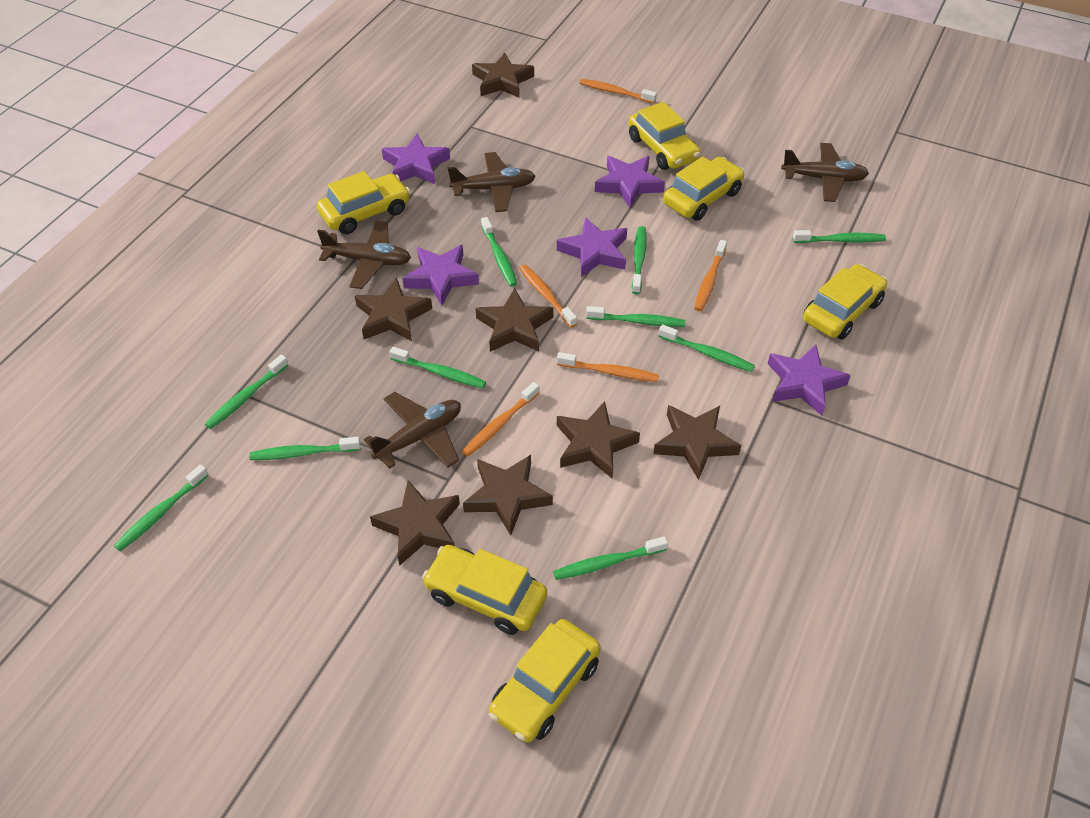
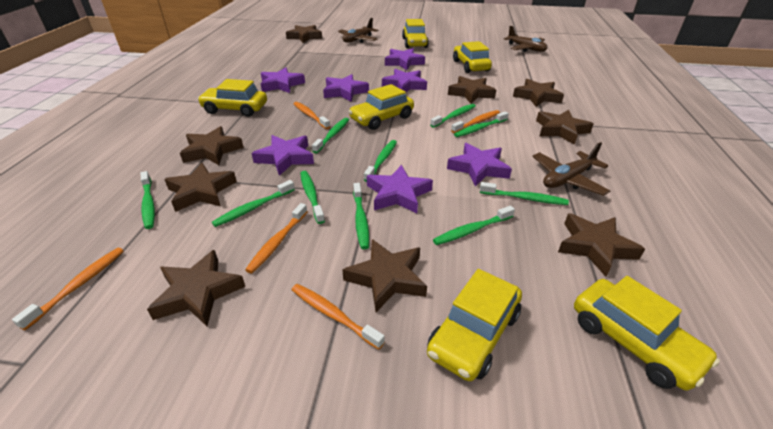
brown plane: 4 -> 3
brown star: 7 -> 9
purple star: 5 -> 7

